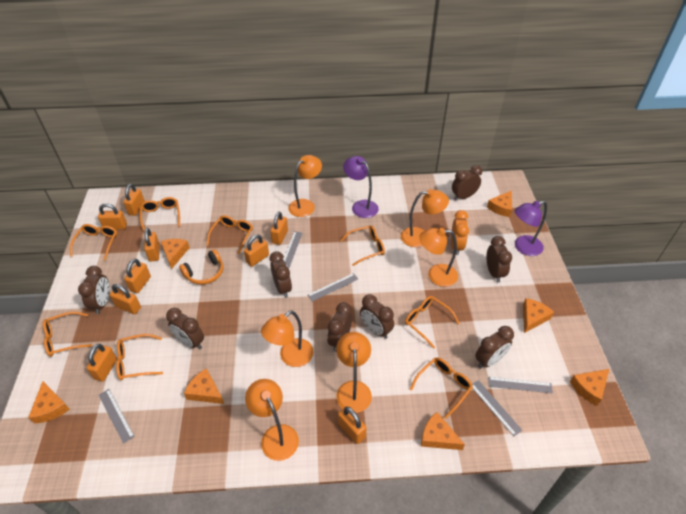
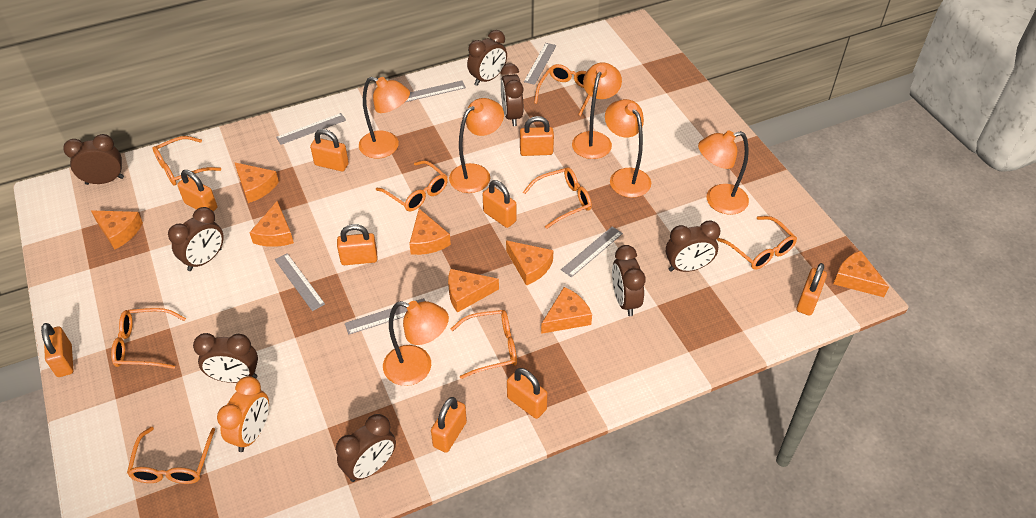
grey ruler: 5 -> 6
orange cheese: 7 -> 8
orange headphones: 1 -> 0
purple lamp: 2 -> 0

